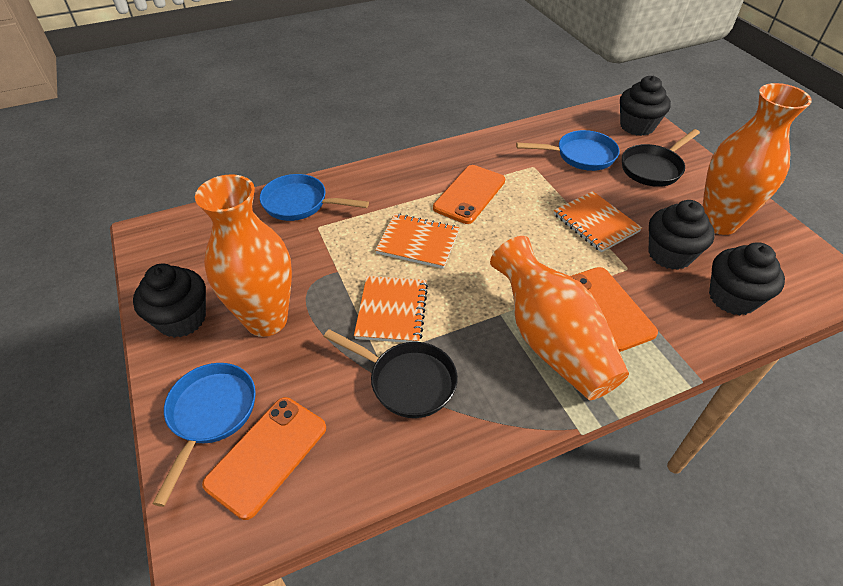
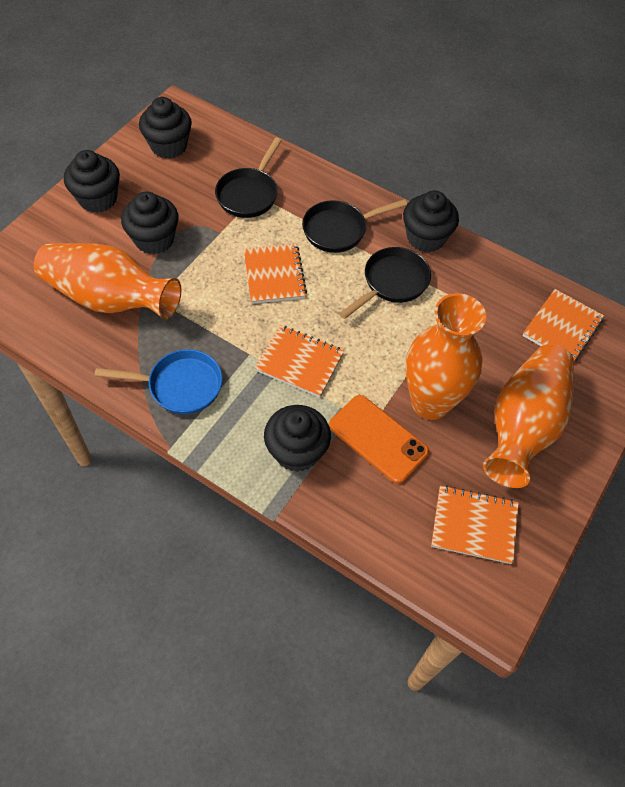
black cupcake: 4 -> 5
black pan: 2 -> 3
blue pan: 3 -> 1
orange notebook: 3 -> 4
orange phone: 3 -> 1

